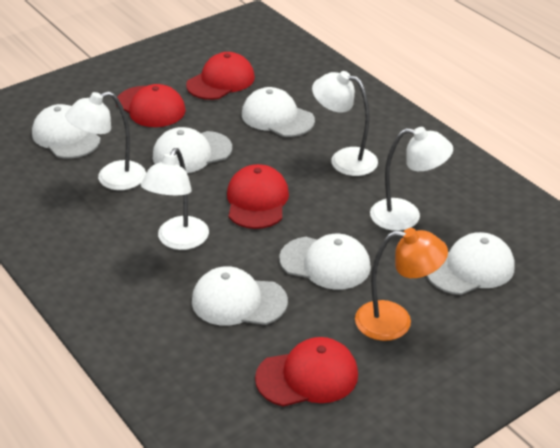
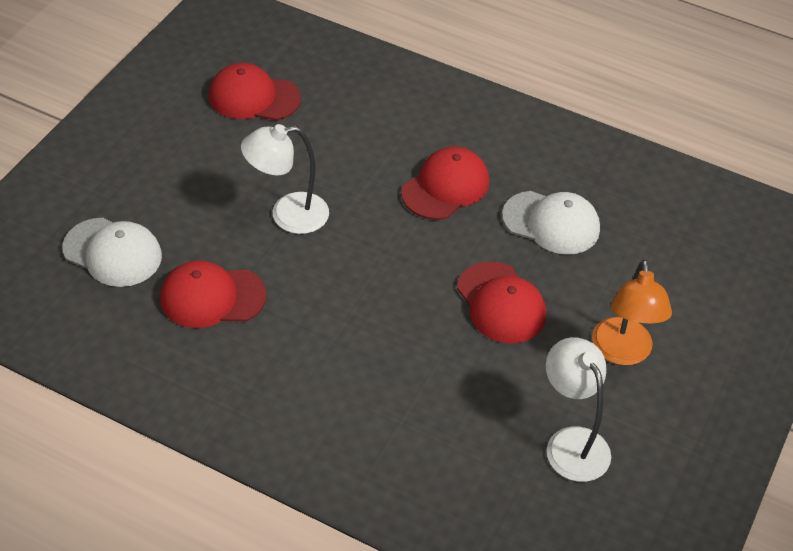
white cap: 6 -> 2
white lamp: 4 -> 2

